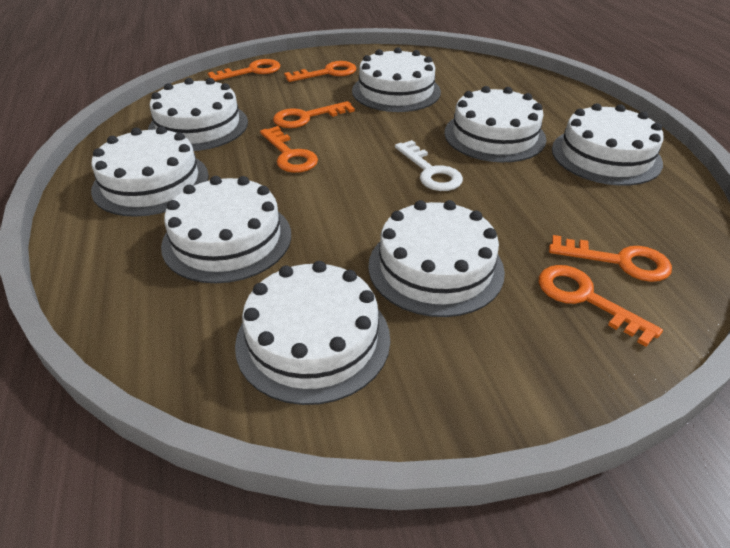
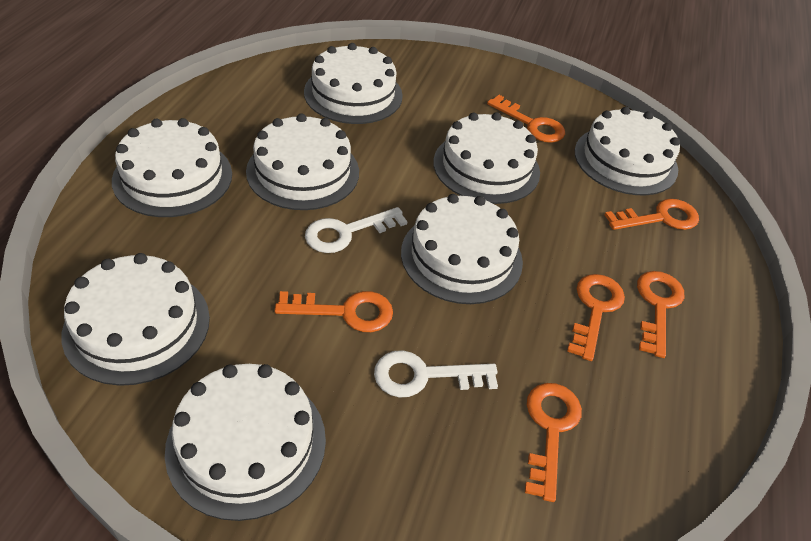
white key: 1 -> 2

